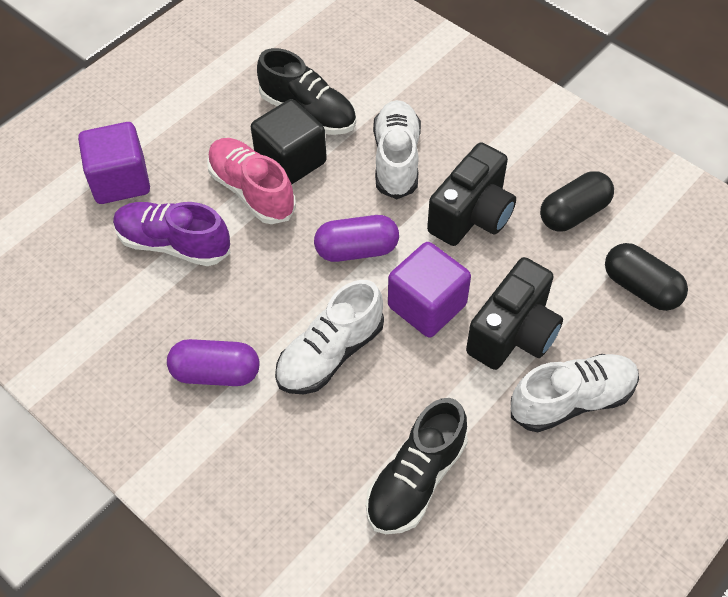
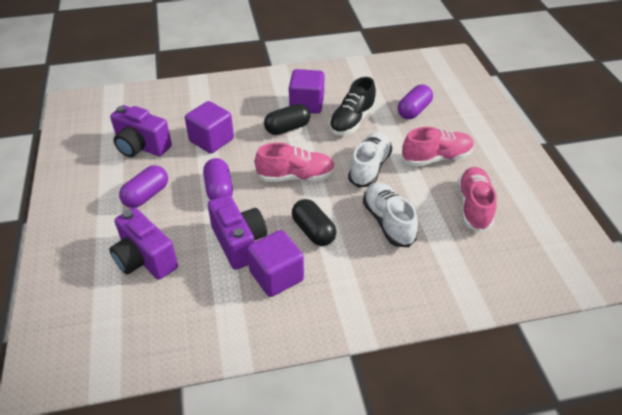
black camera: 2 -> 0
black cube: 1 -> 0
black shoe: 2 -> 1
pink shoe: 1 -> 3
purple camera: 0 -> 3
purple capsule: 2 -> 3
purple cube: 2 -> 3
purple shoe: 1 -> 0
white shoe: 3 -> 2

